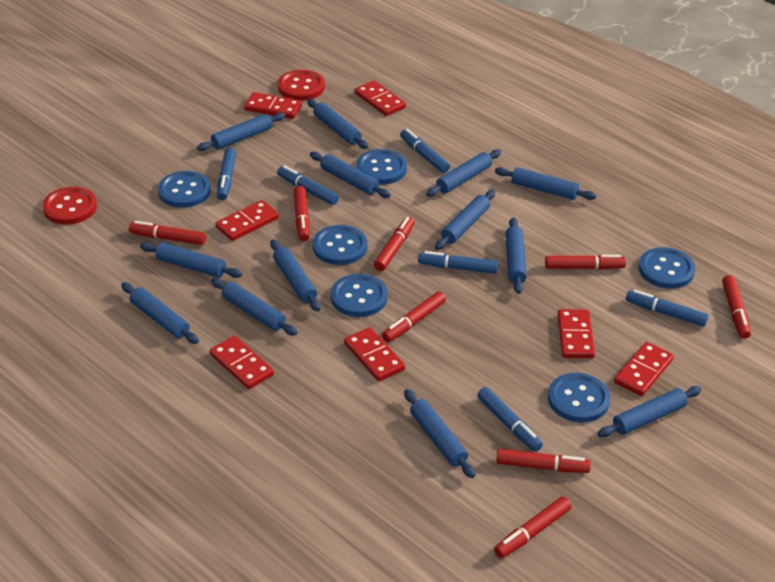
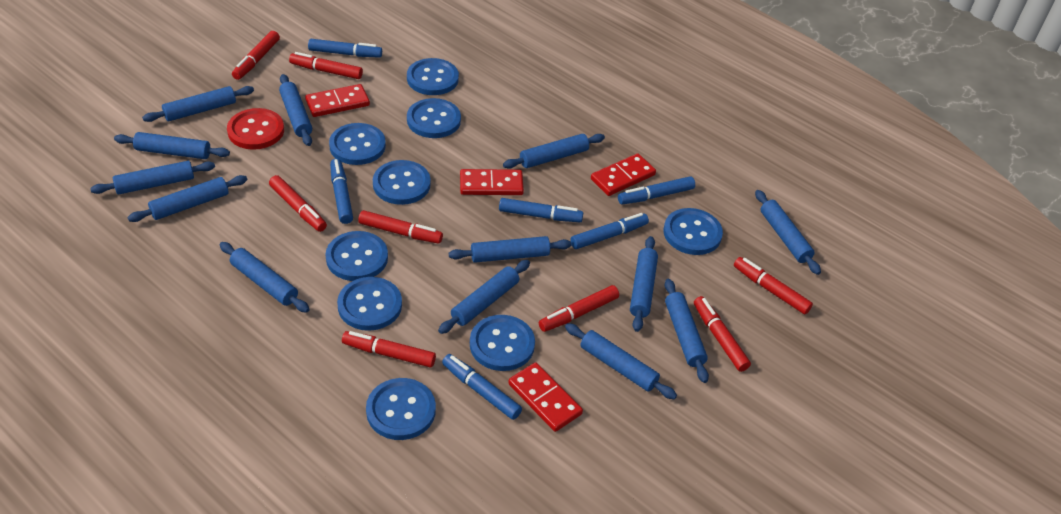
blue button: 6 -> 9
red button: 2 -> 1
red domino: 7 -> 4

